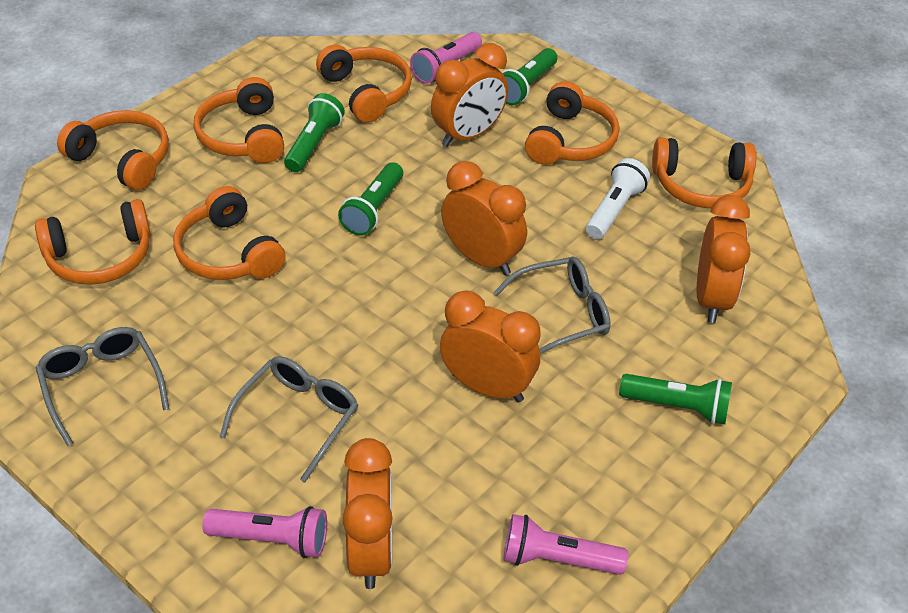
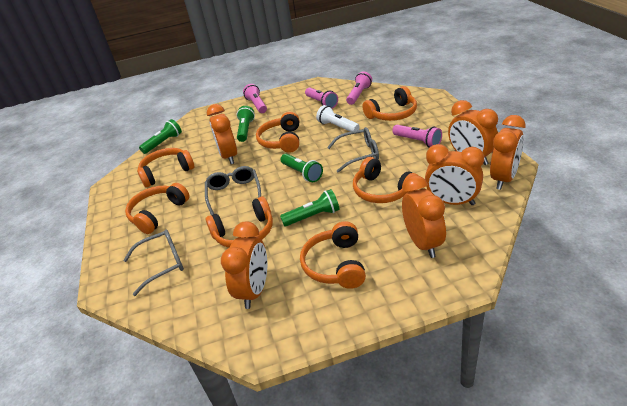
orange clock: 5 -> 6
pink flashlight: 3 -> 4

